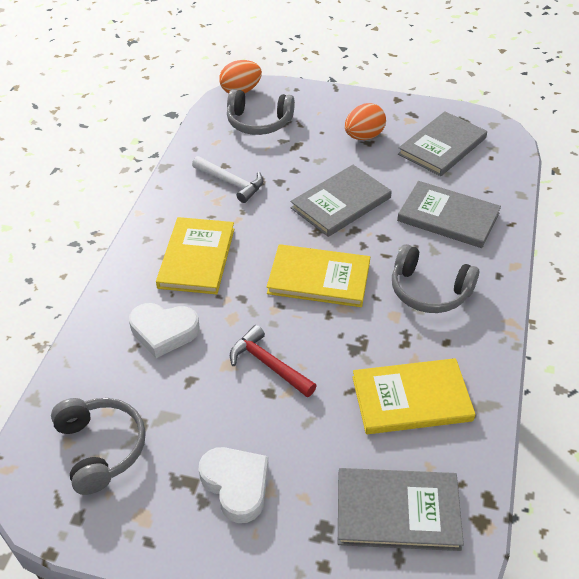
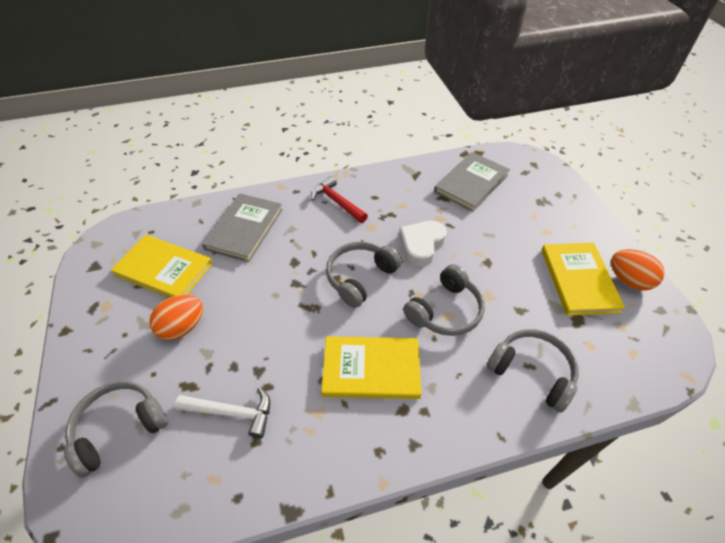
grey book: 4 -> 2
grey headphones: 3 -> 4
white heart: 2 -> 1

